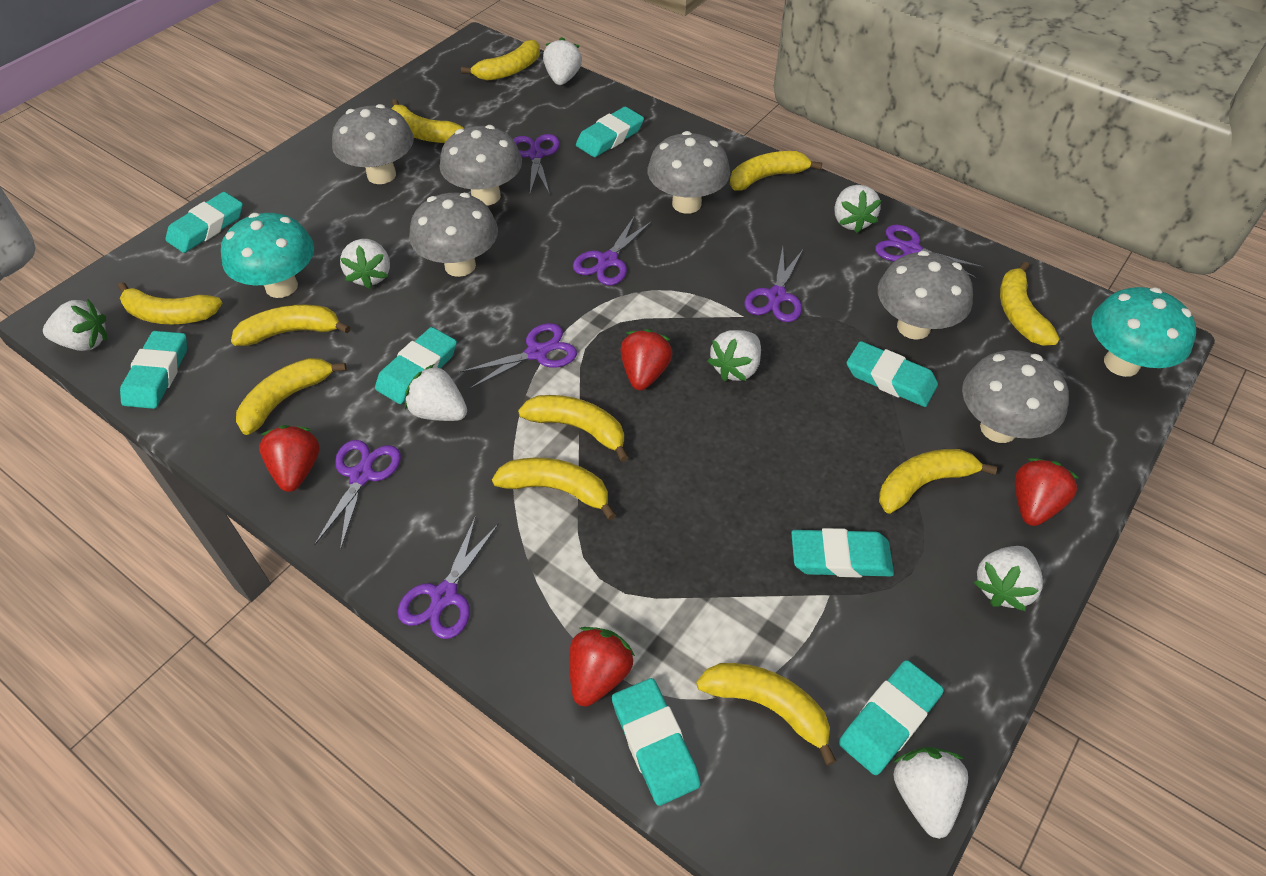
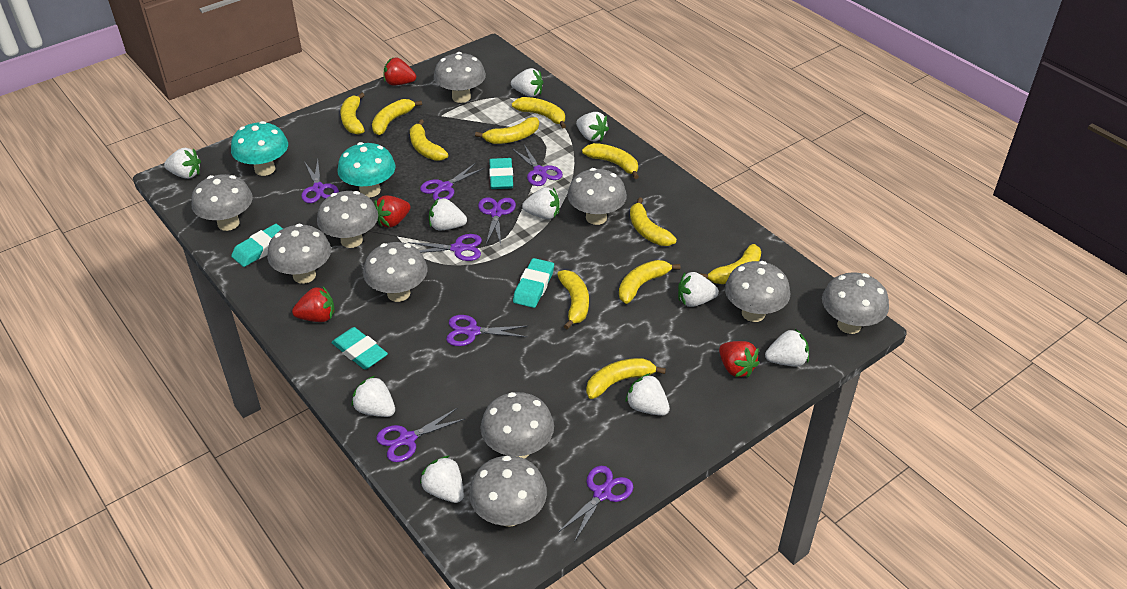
grey mushroom: 6 -> 10
purple scissors: 7 -> 8
turquoise eraser: 8 -> 4
white strawberry: 8 -> 10

